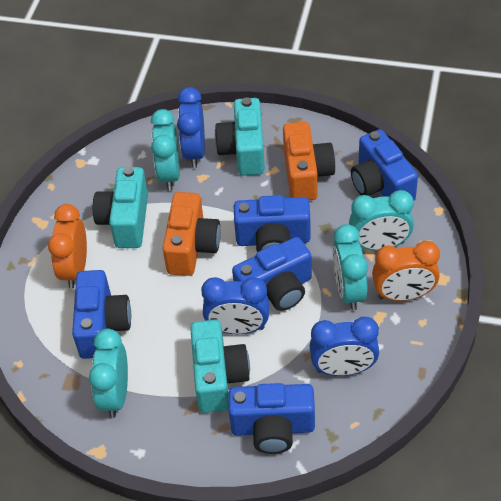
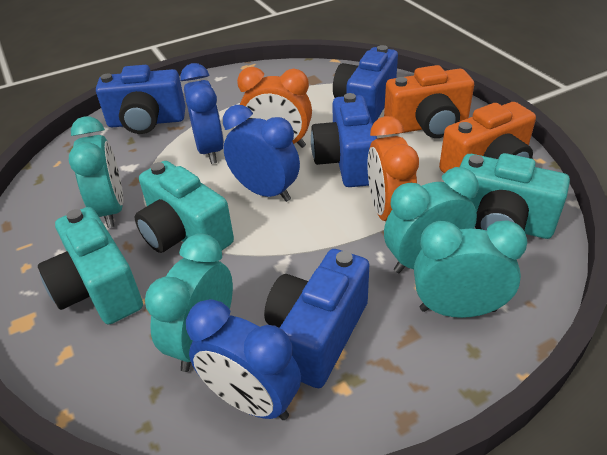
blue camera: 5 -> 4

